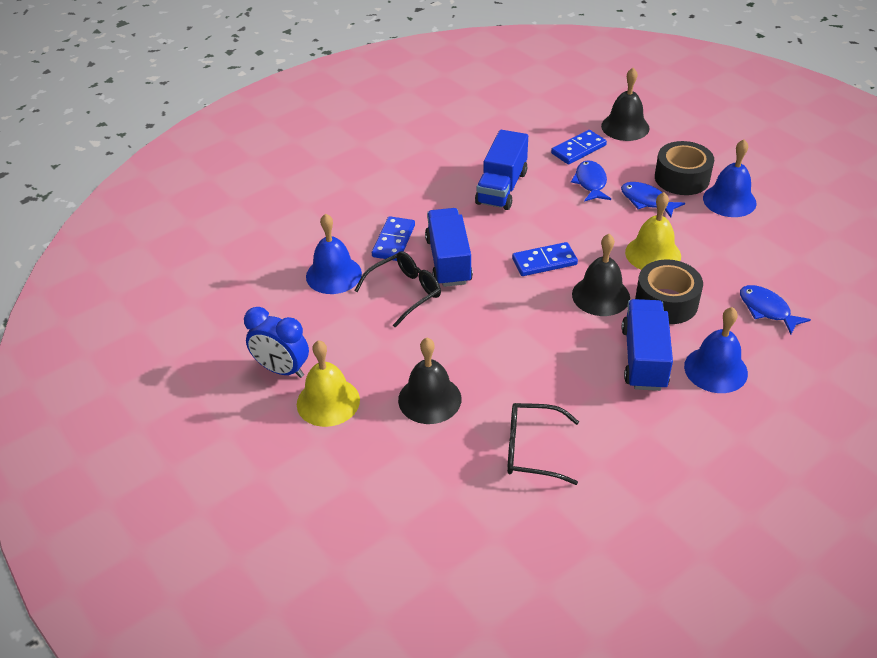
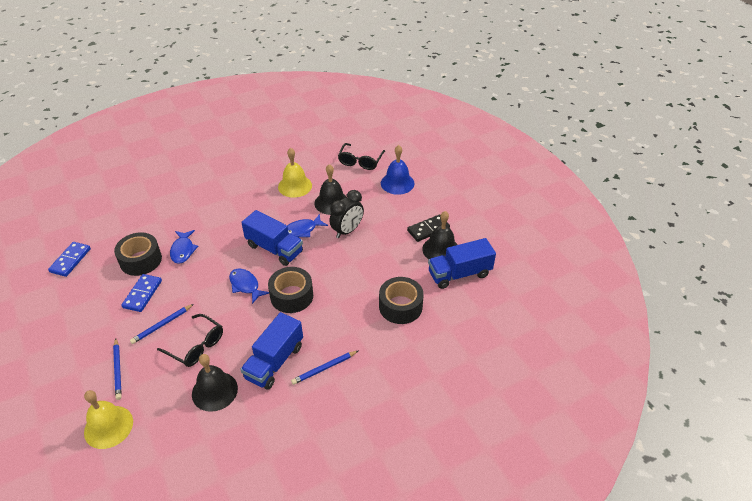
black clock: 0 -> 1
black domino: 0 -> 1
black tape: 2 -> 3
blue bell: 3 -> 1
blue clock: 1 -> 0
blue domino: 3 -> 2
blue pencil: 0 -> 3

